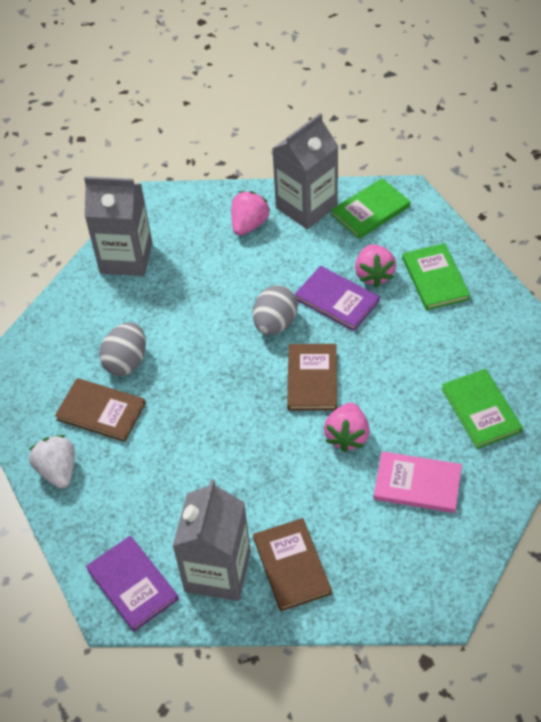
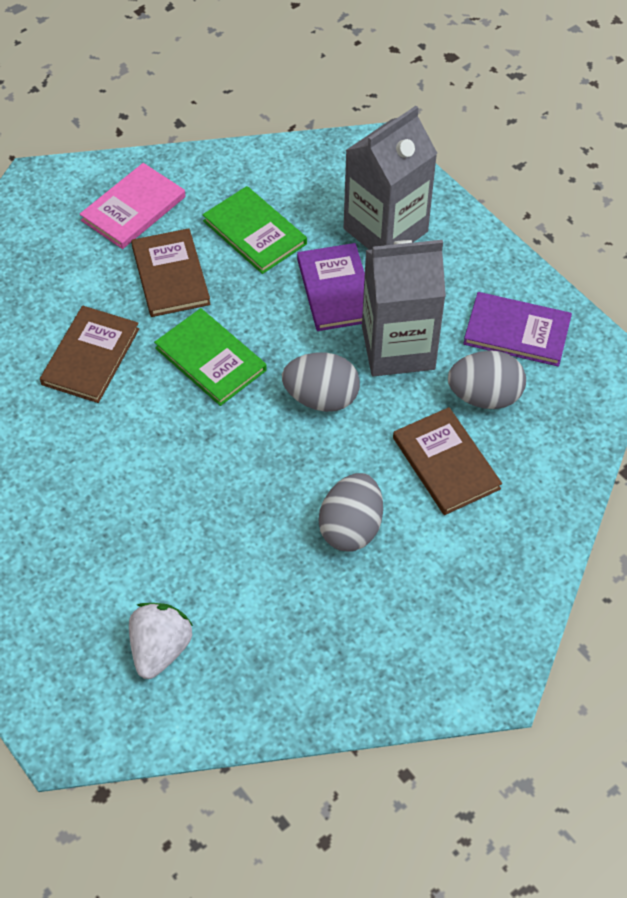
green book: 3 -> 2
grey carton: 3 -> 2
grey egg: 2 -> 3
pink strawberry: 3 -> 0

